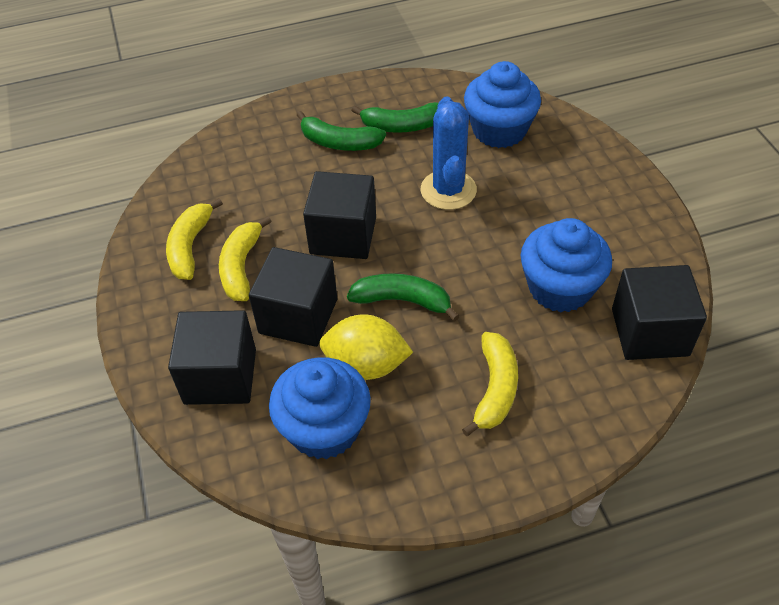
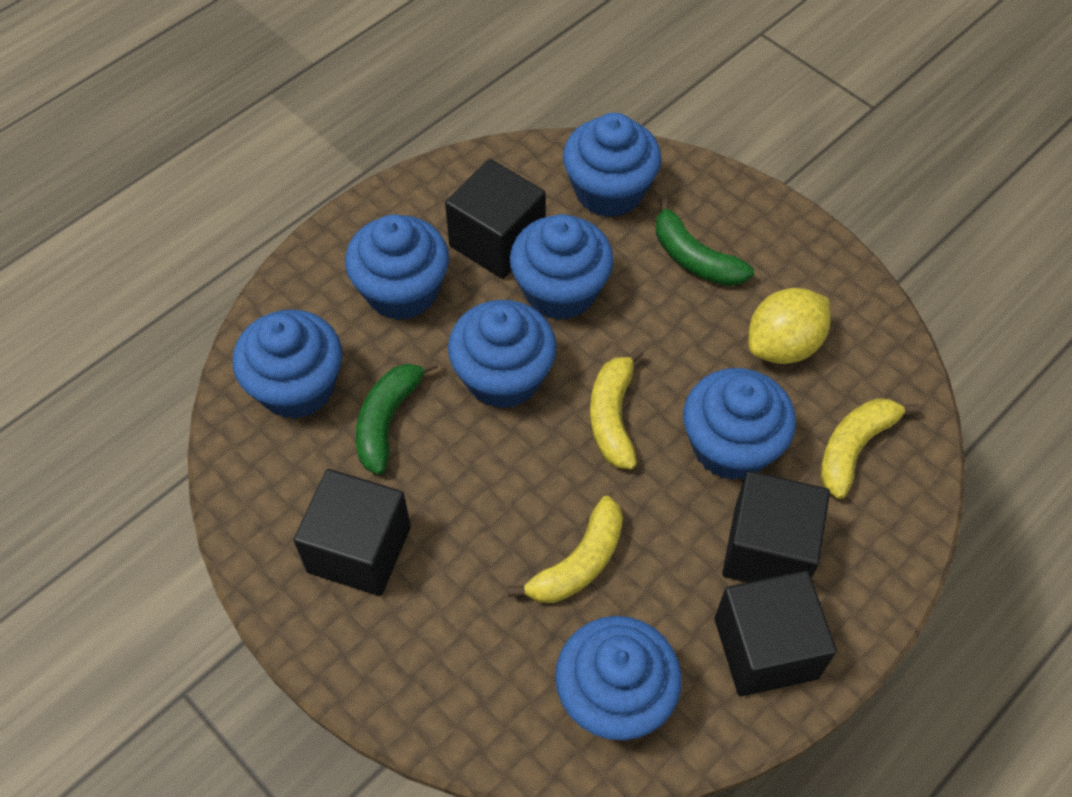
blue cactus: 1 -> 0
blue cupcake: 3 -> 7
green banana: 3 -> 2

